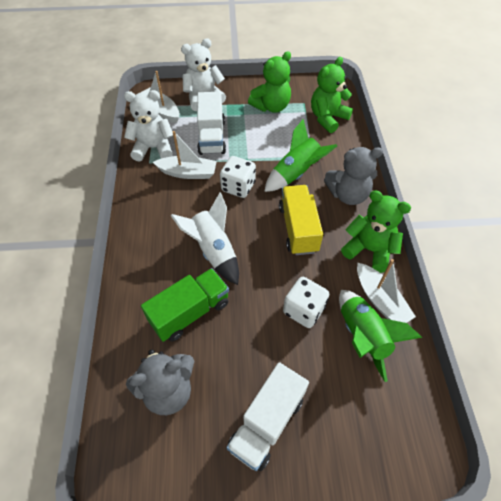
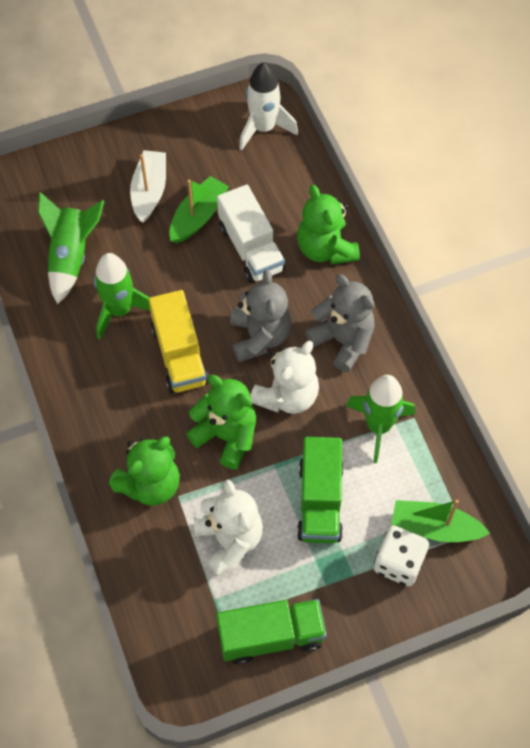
green boat: 0 -> 2
green rocket: 2 -> 3
green truck: 1 -> 2
white boat: 3 -> 1
white dice: 2 -> 1
white truck: 2 -> 1

